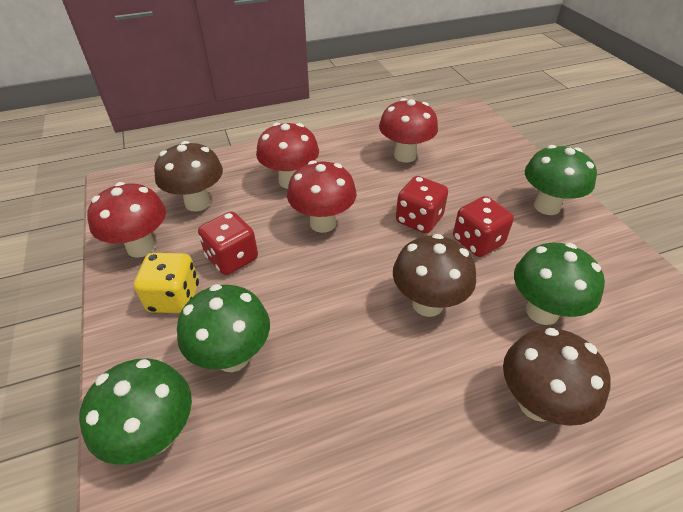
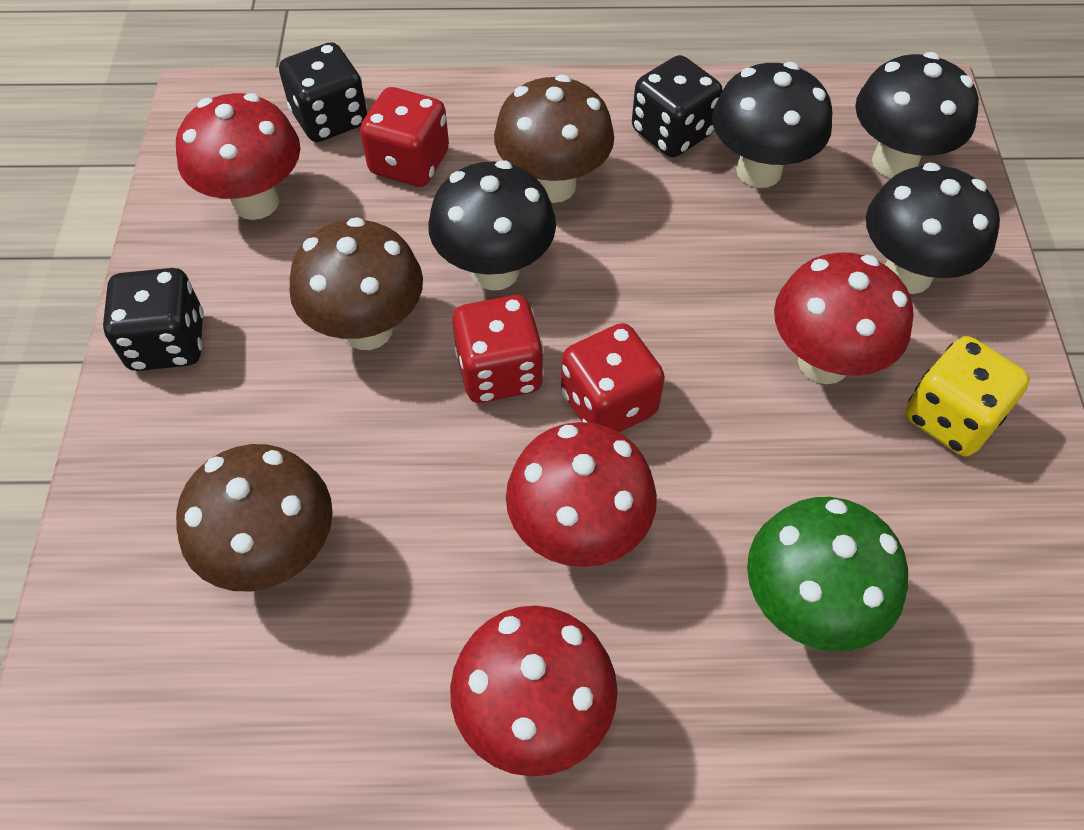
black dice: 0 -> 3
black mushroom: 0 -> 4
green mushroom: 4 -> 1

